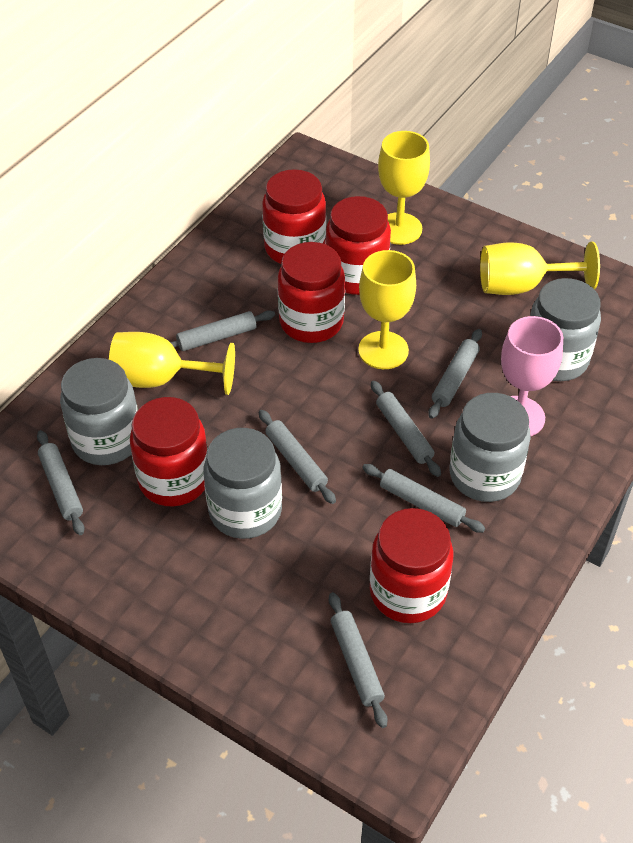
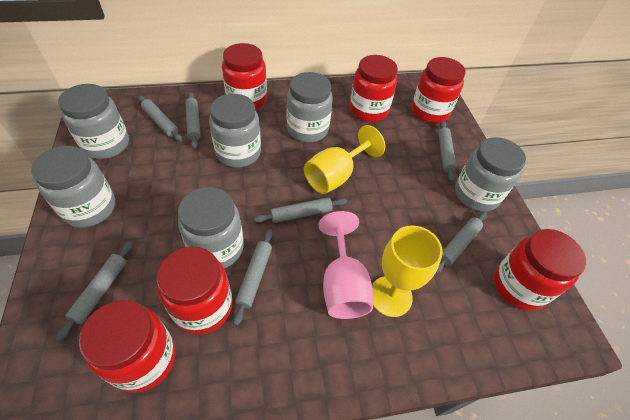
grey jar: 4 -> 6
red jar: 5 -> 6
yellow goblet: 4 -> 2

